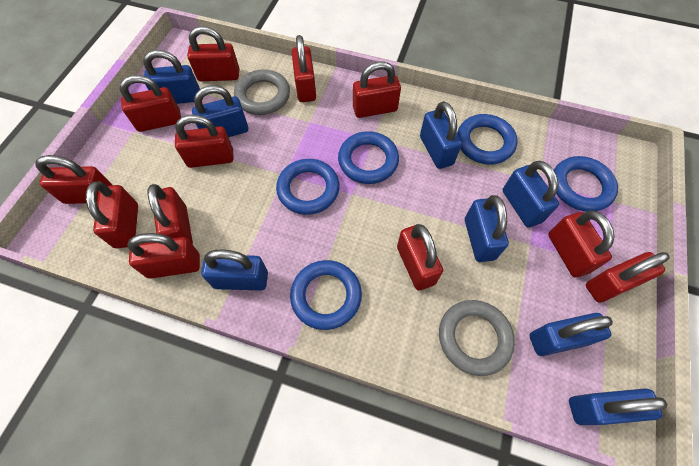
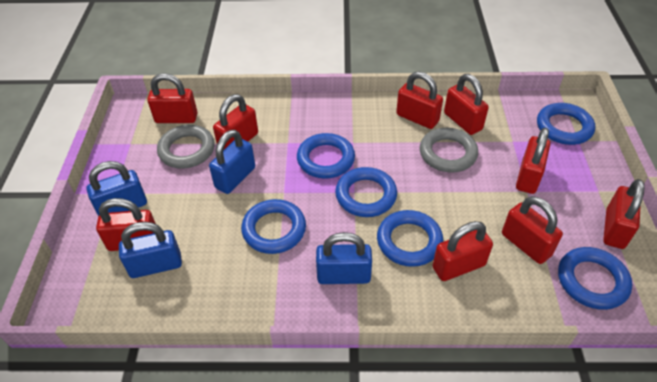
blue padlock: 8 -> 4
blue ring: 5 -> 6
red padlock: 12 -> 9

